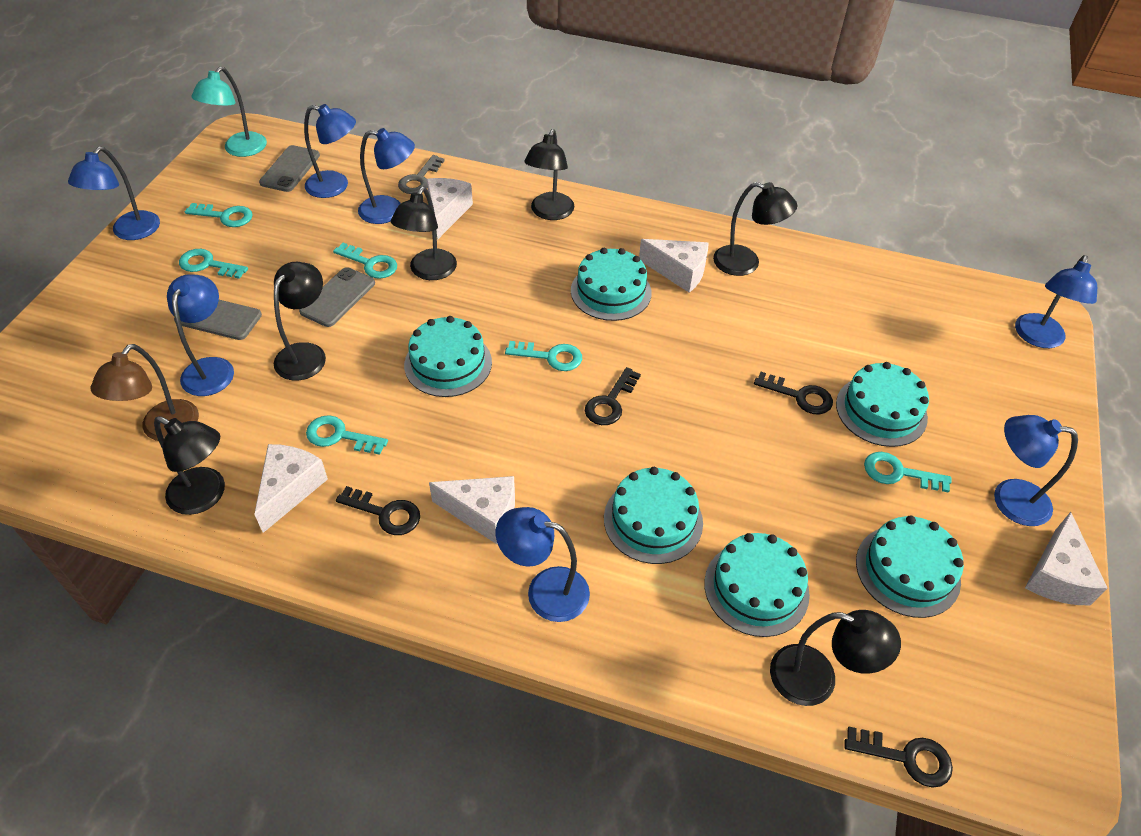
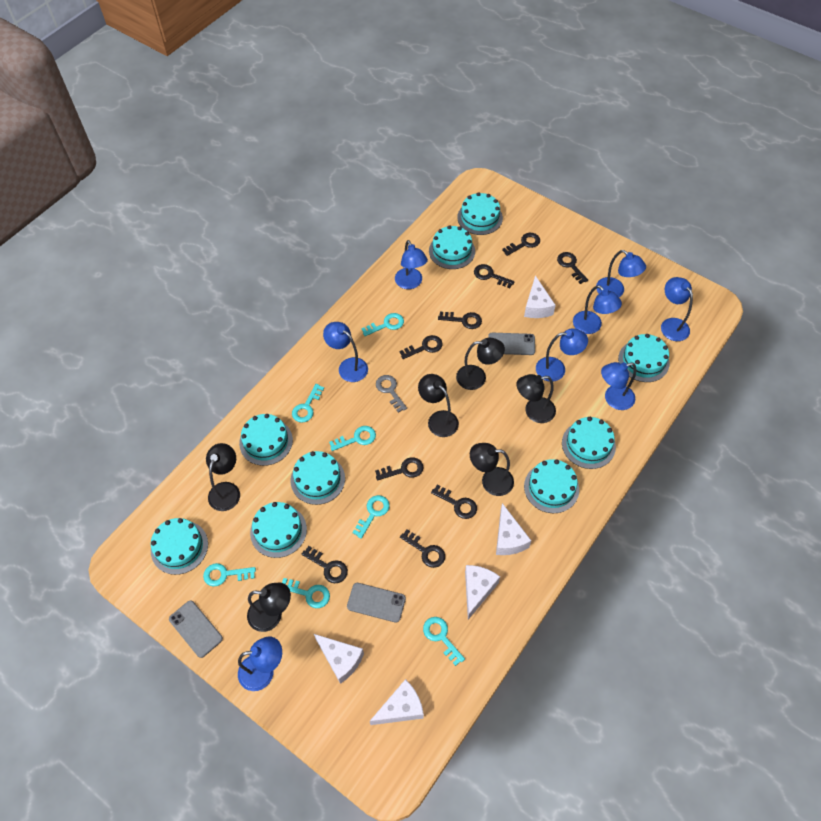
black key: 4 -> 9
blue lamp: 7 -> 8
brown lamp: 1 -> 0
turquoise cake: 6 -> 9
turquoise key: 6 -> 7
turquoise lamp: 1 -> 0

